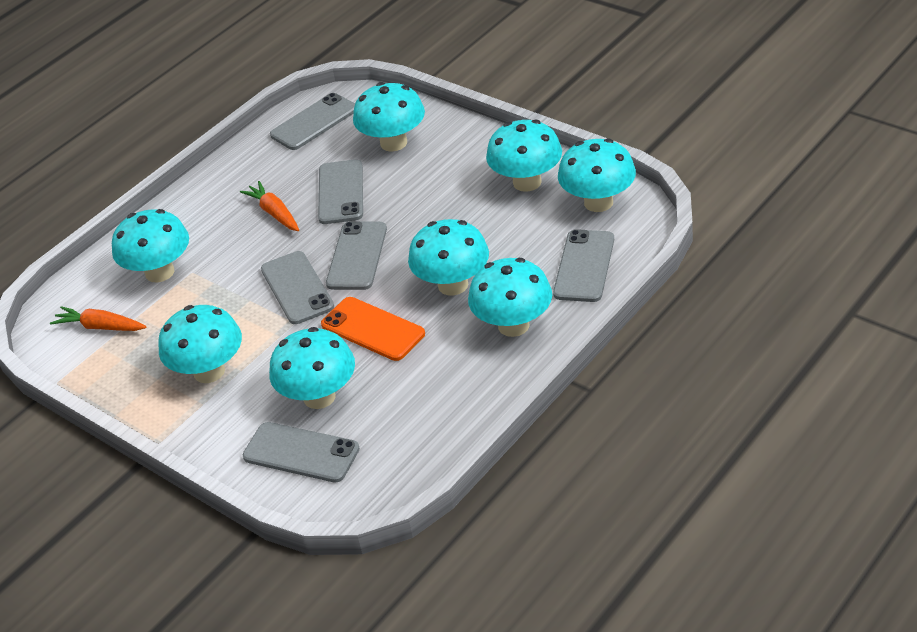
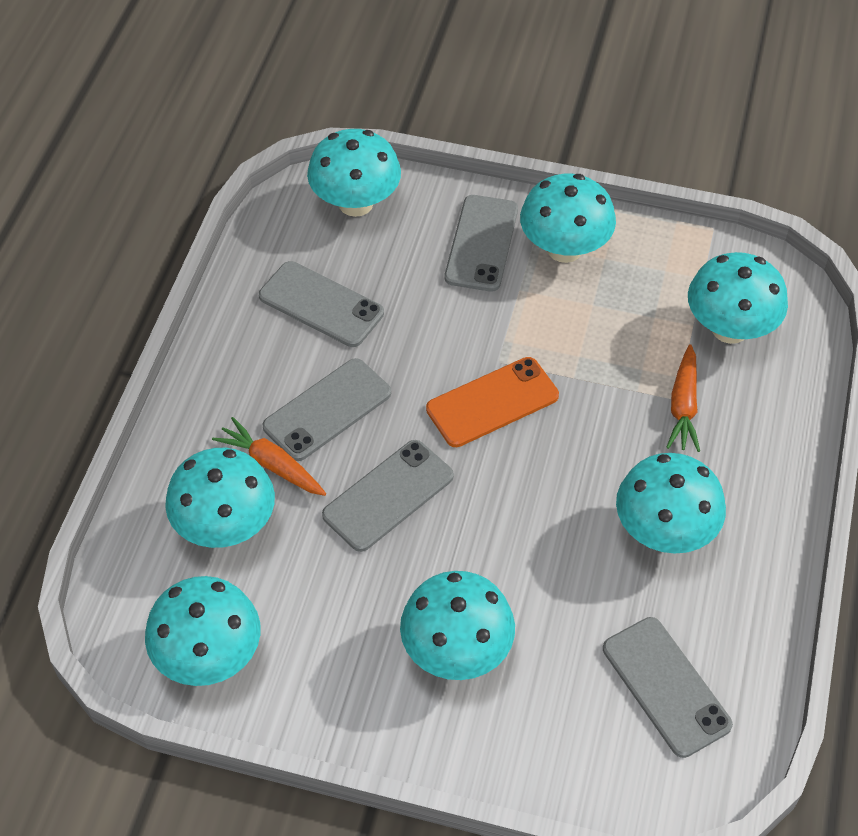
grey phone: 6 -> 5
turquoise mushroom: 8 -> 7

